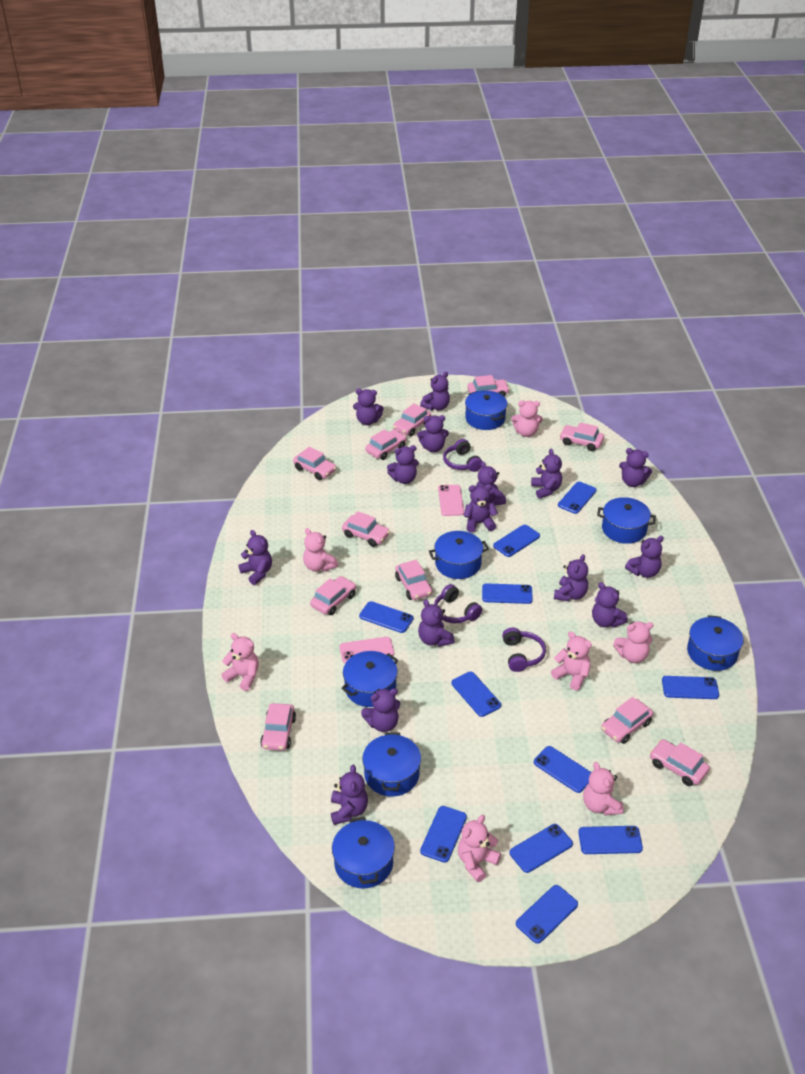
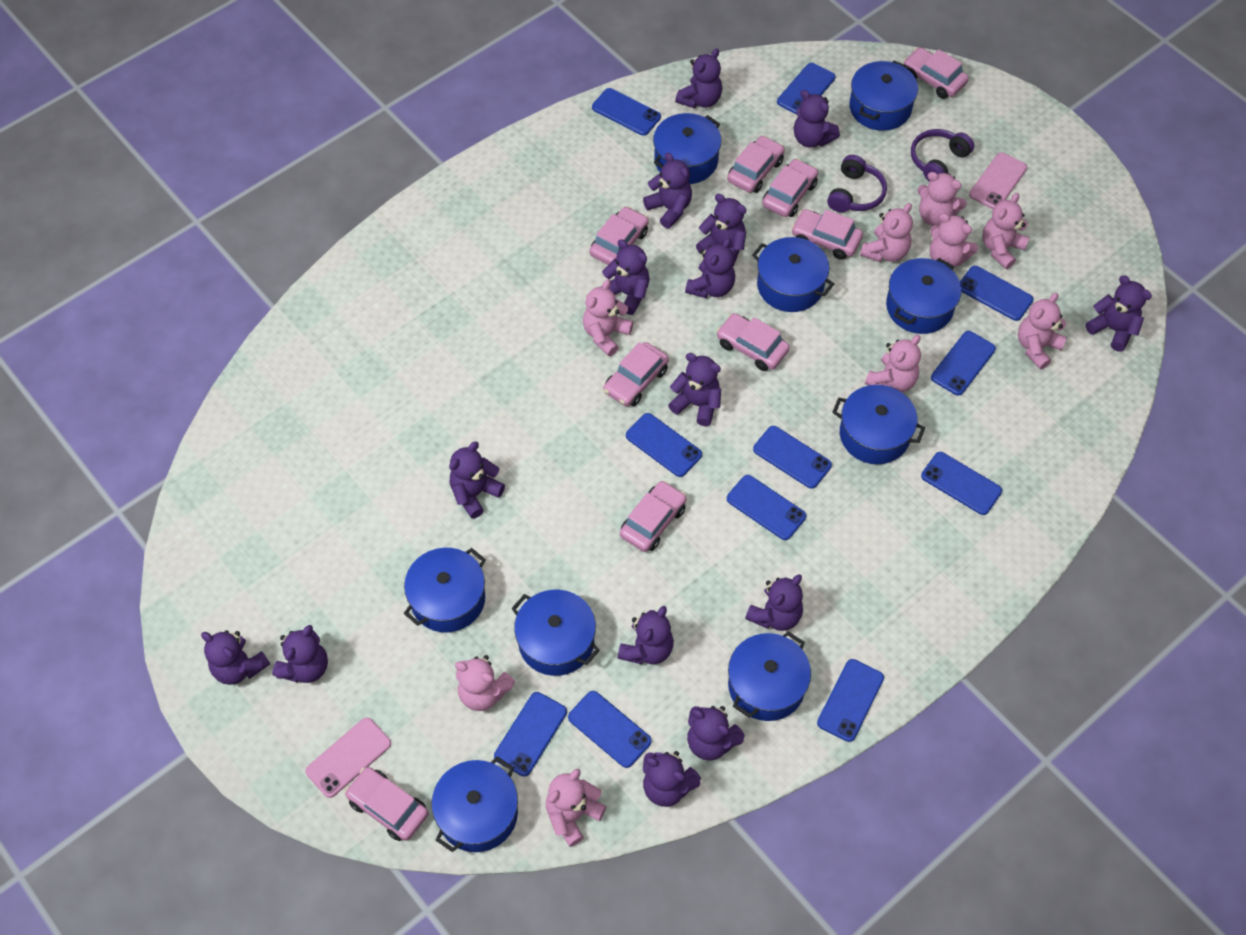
blue pot: 7 -> 9
pink car: 11 -> 9
pink teddy bear: 7 -> 9
purple headphones: 3 -> 2

